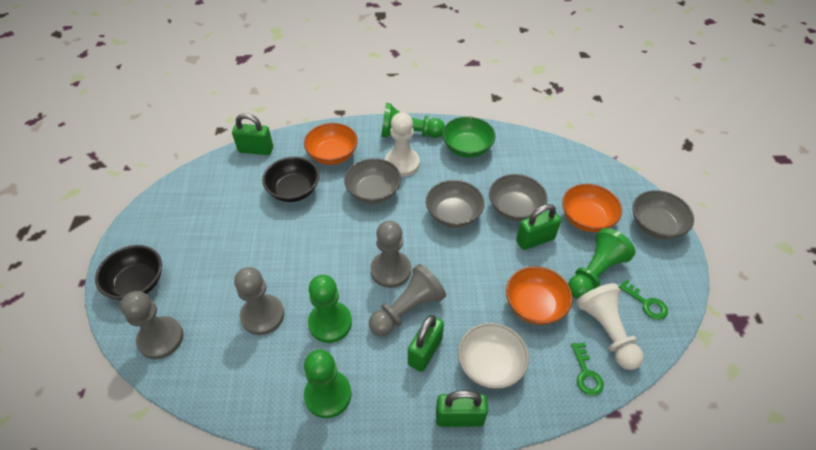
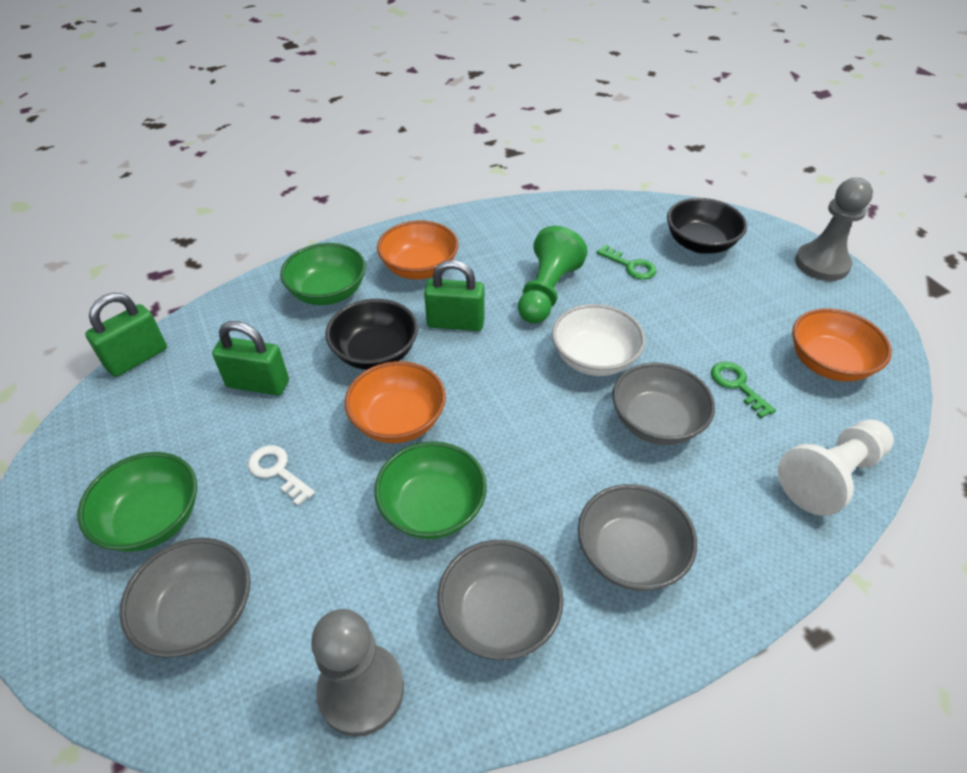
green bowl: 1 -> 3
green padlock: 4 -> 3
green pawn: 4 -> 1
grey pawn: 4 -> 2
white key: 0 -> 1
white pawn: 2 -> 1

